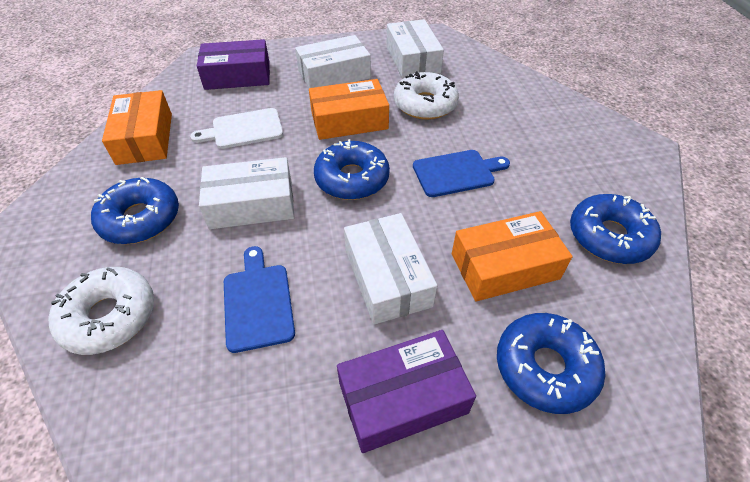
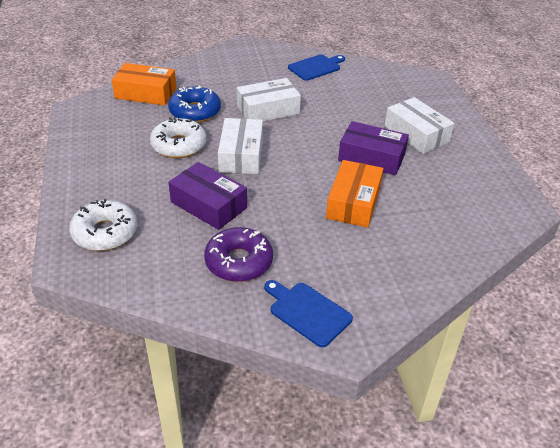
blue donut: 4 -> 1
orange box: 3 -> 2
purple donut: 0 -> 1
white box: 4 -> 3
white cutting board: 1 -> 0

